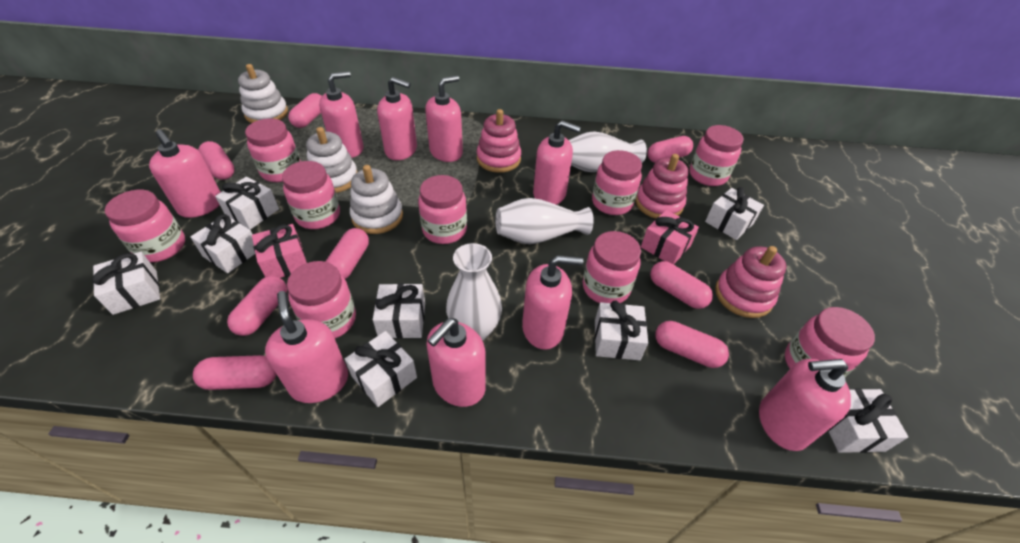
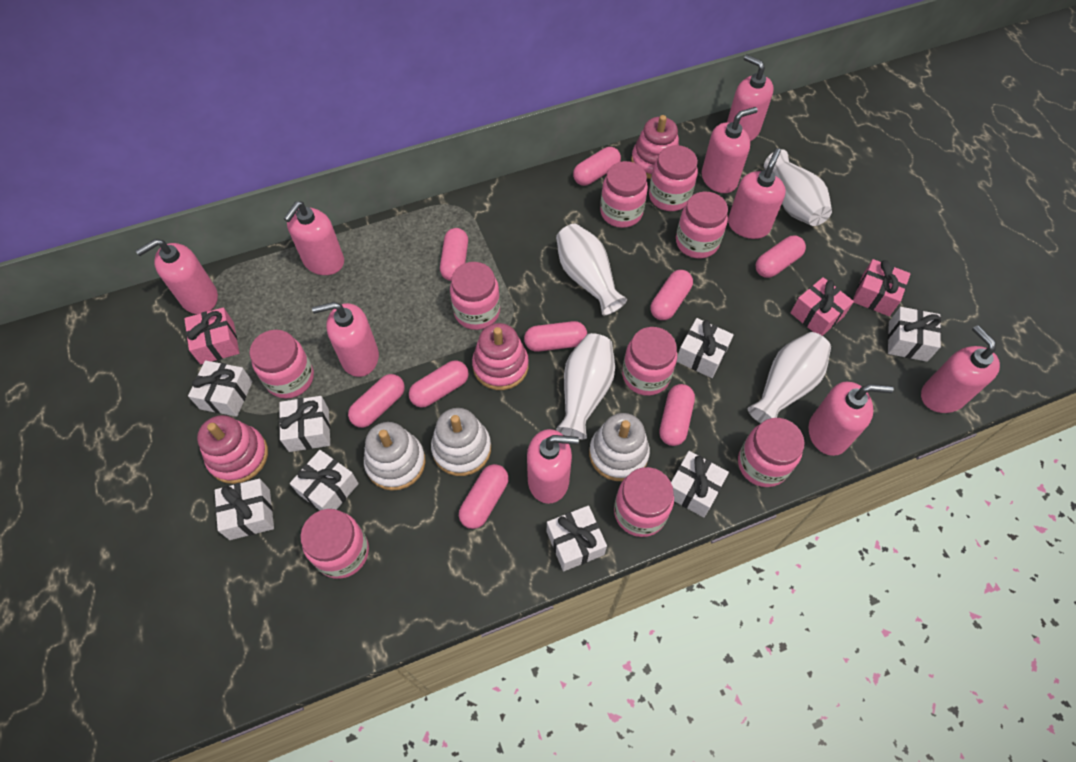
pink capsule: 8 -> 9
pink gift: 2 -> 3
white vase: 3 -> 4

